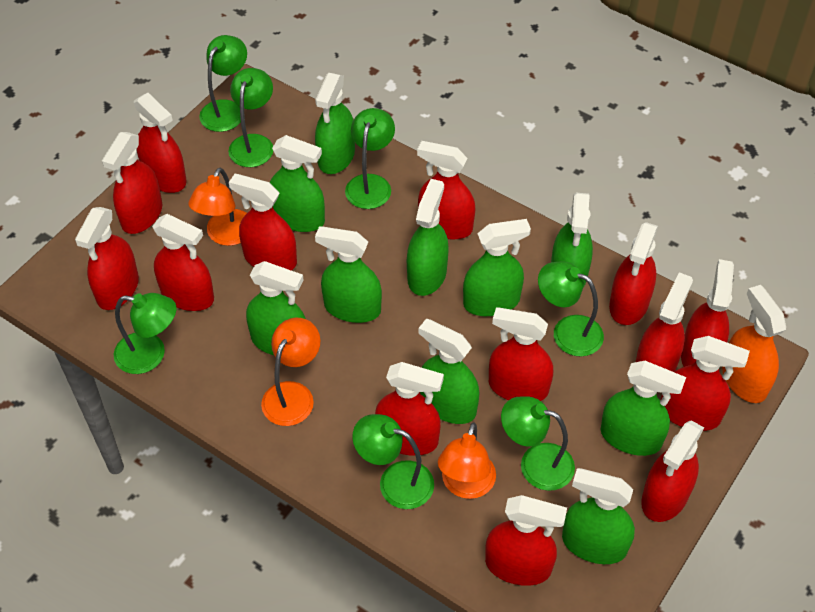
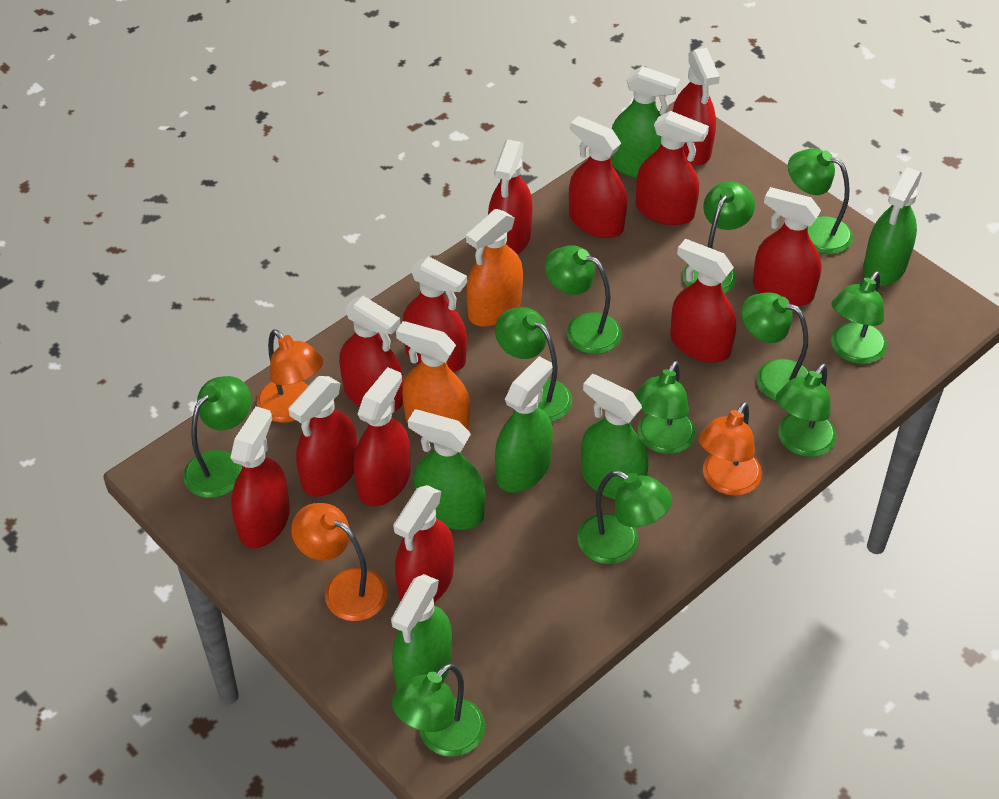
green lamp: 7 -> 11
green spray bottle: 10 -> 6
orange spray bottle: 1 -> 2
red spray bottle: 14 -> 12

